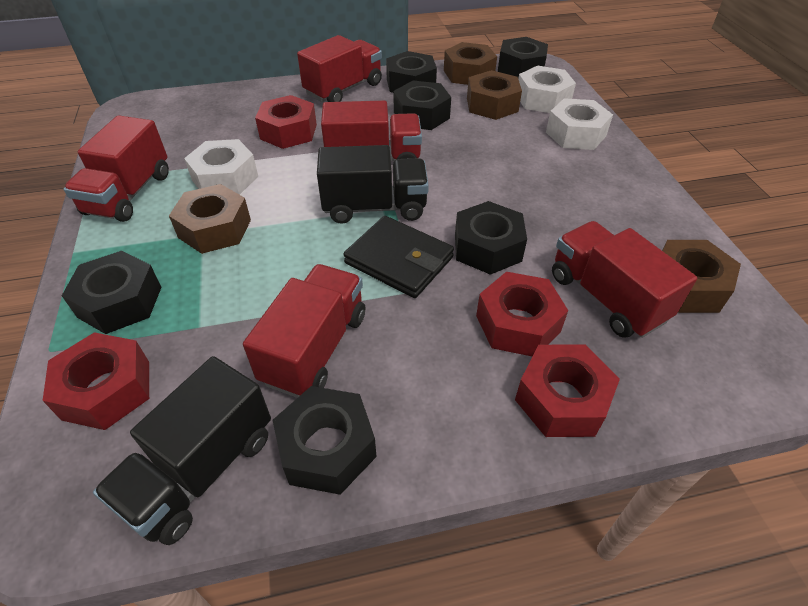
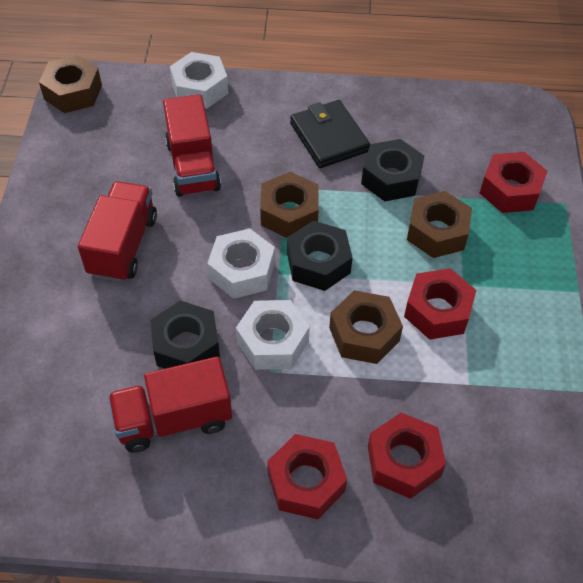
black nut: 6 -> 3
black truck: 2 -> 0
red truck: 5 -> 3

